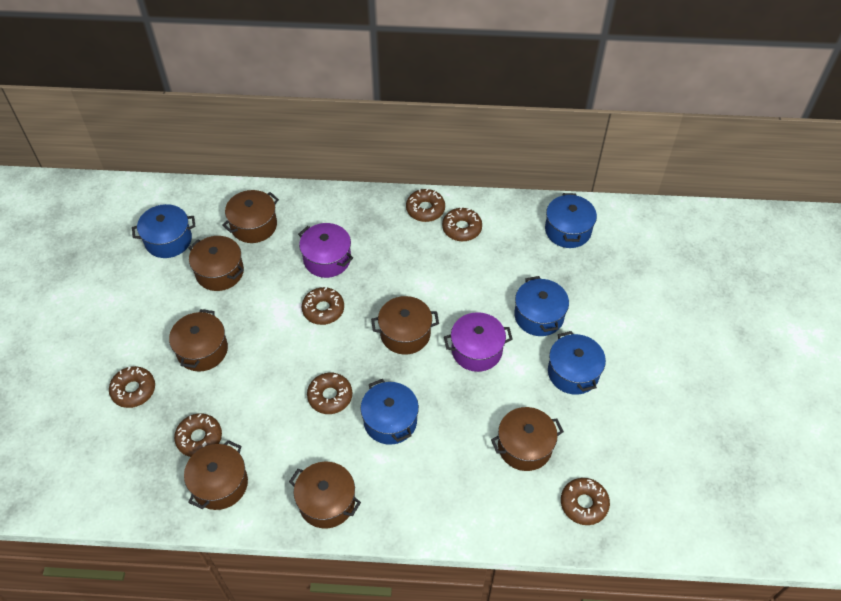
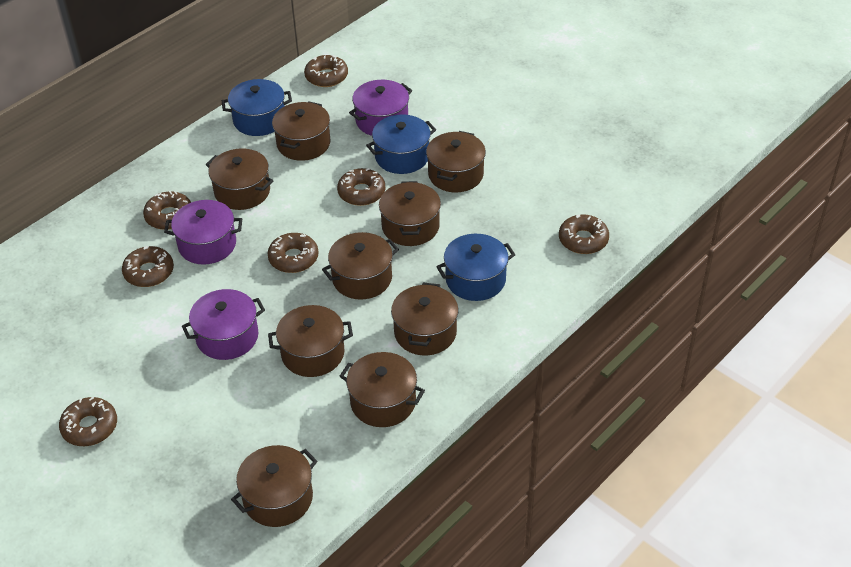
blue pot: 5 -> 3
brown pot: 7 -> 9
purple pot: 2 -> 3

